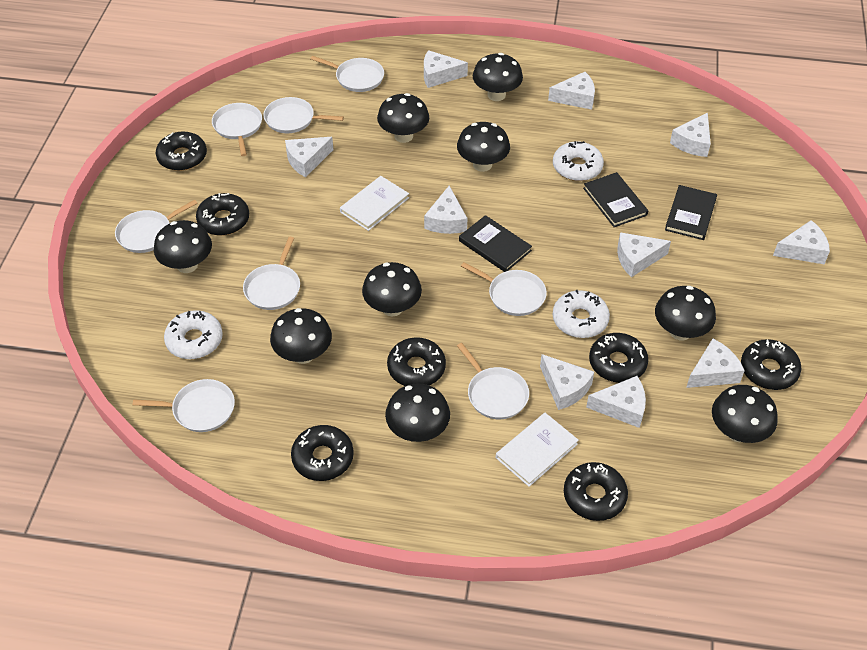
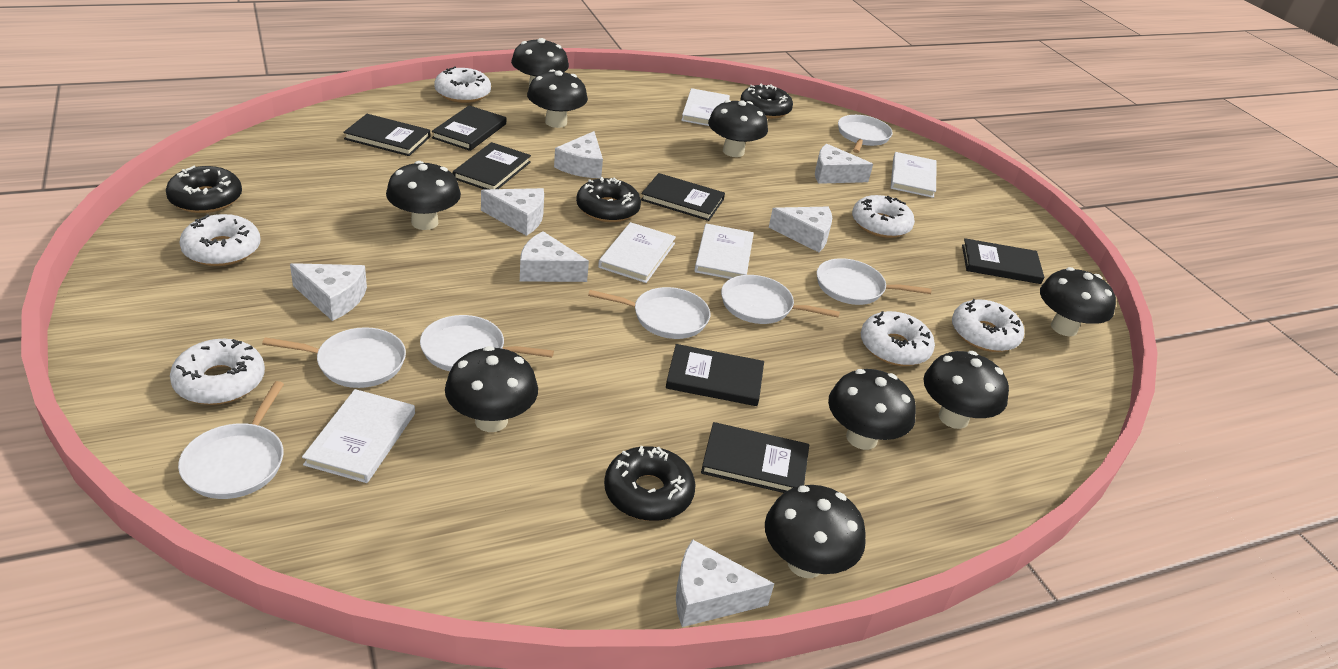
black book: 3 -> 7
black donut: 7 -> 4
white book: 2 -> 5
white cheese: 10 -> 7
white donut: 3 -> 6
white pan: 8 -> 7

